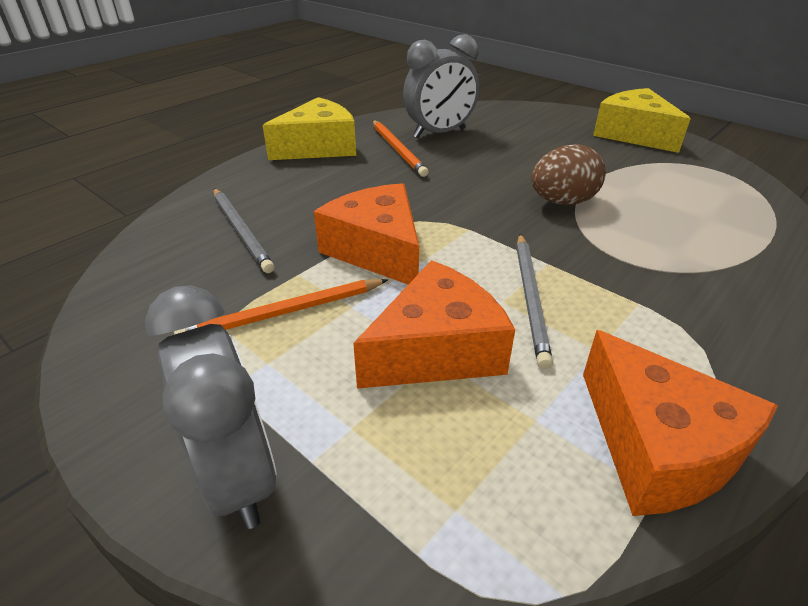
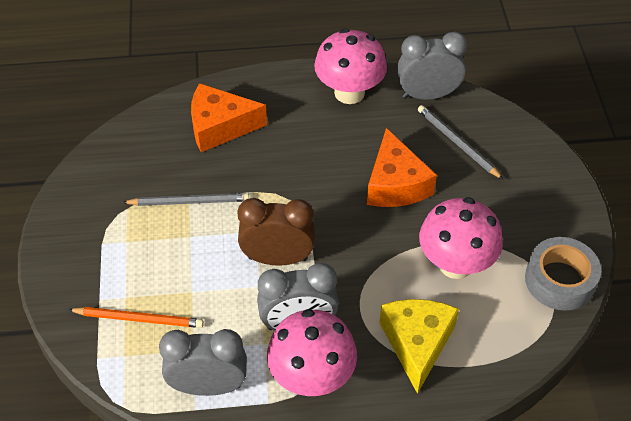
brown clock: 0 -> 1
brown egg: 1 -> 0
grey clock: 2 -> 3
grey tape: 0 -> 1
orange cheese: 3 -> 2
orange pencil: 2 -> 1
pink mushroom: 0 -> 3
yellow cheese: 2 -> 1

